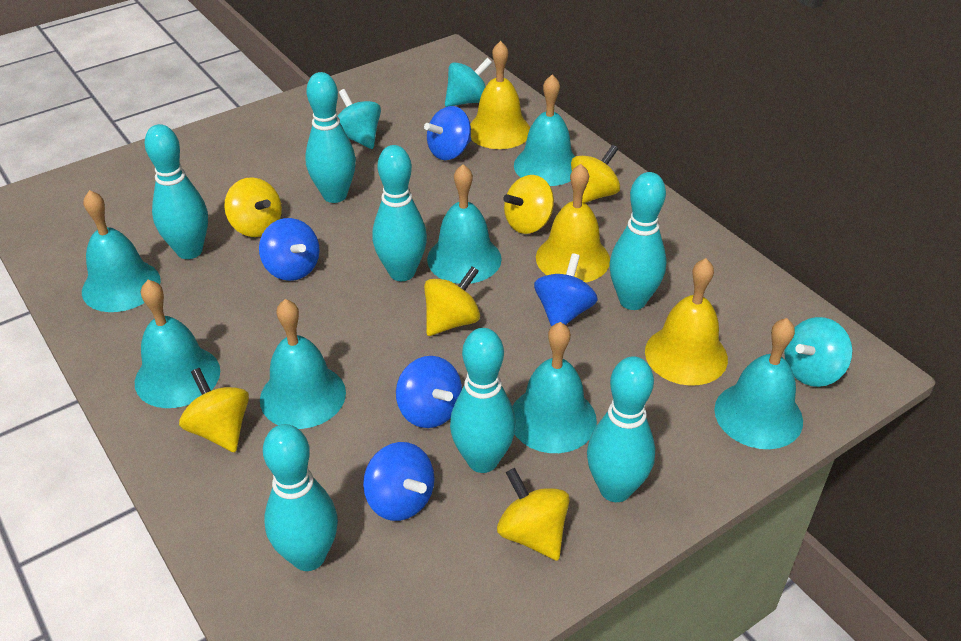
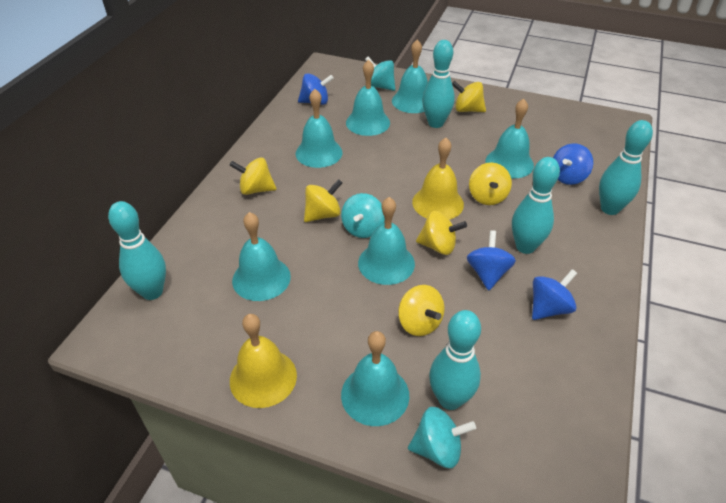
blue spinning top: 5 -> 4
turquoise bowling pin: 7 -> 5
yellow bell: 3 -> 2

